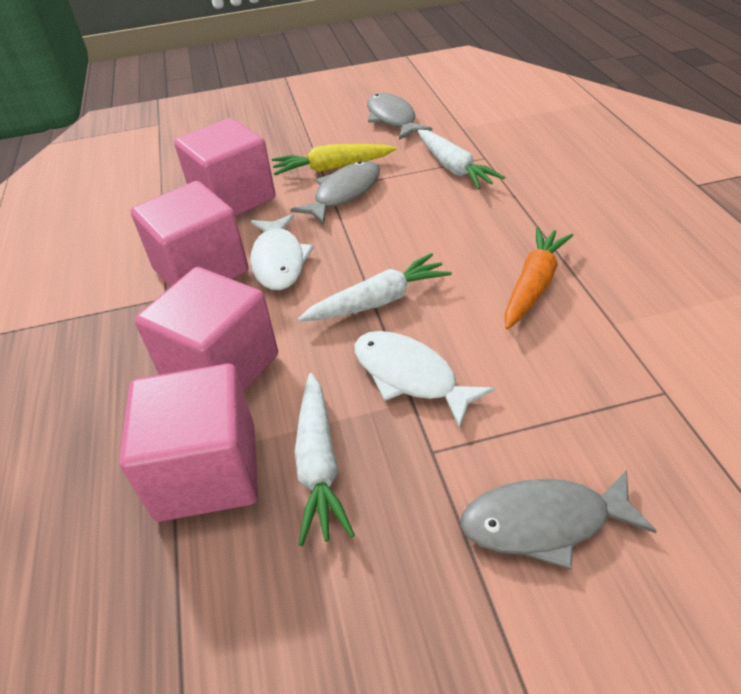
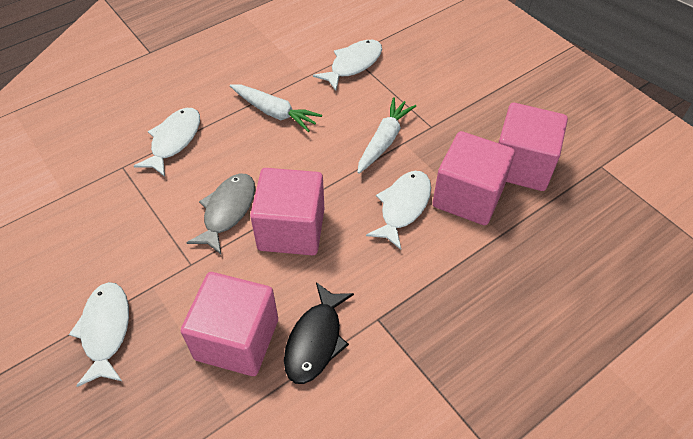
black fish: 0 -> 1
grey fish: 3 -> 1
orange carrot: 1 -> 0
white carrot: 3 -> 2
white fish: 2 -> 4
yellow carrot: 1 -> 0

